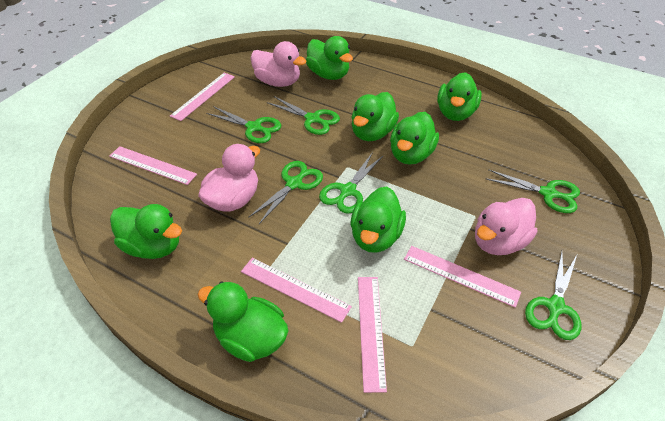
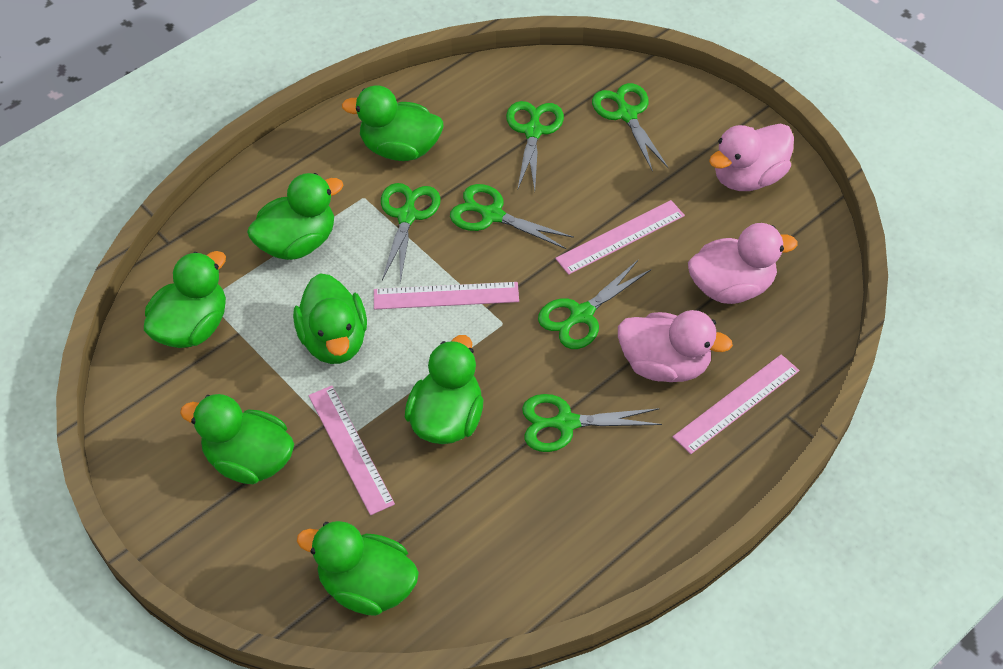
pink ruler: 5 -> 4

